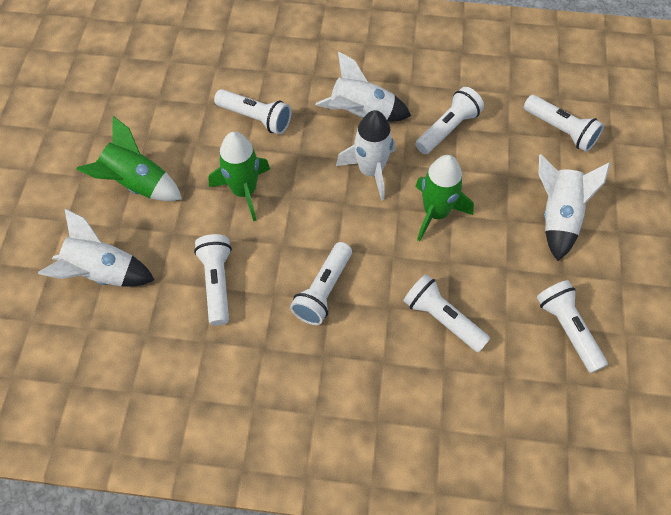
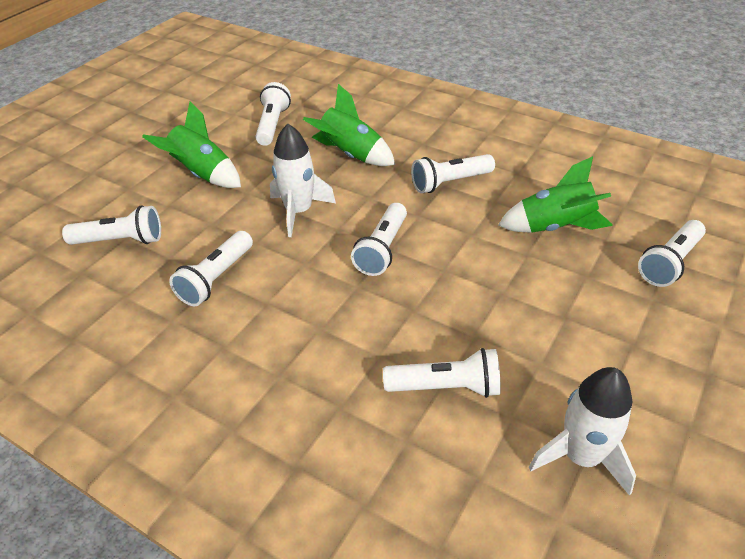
white rocket: 4 -> 2

